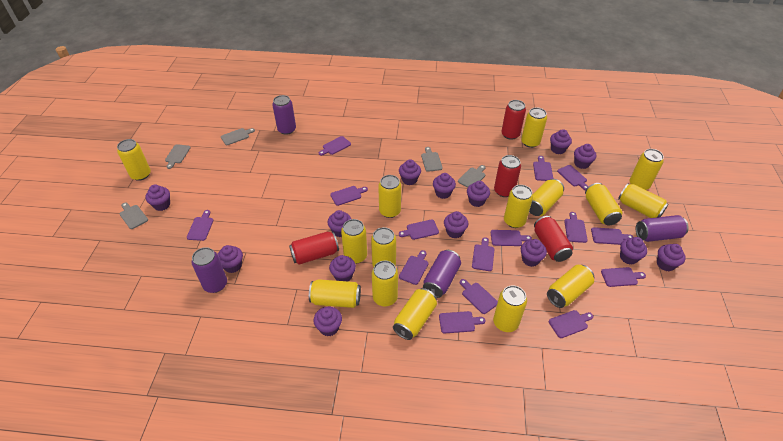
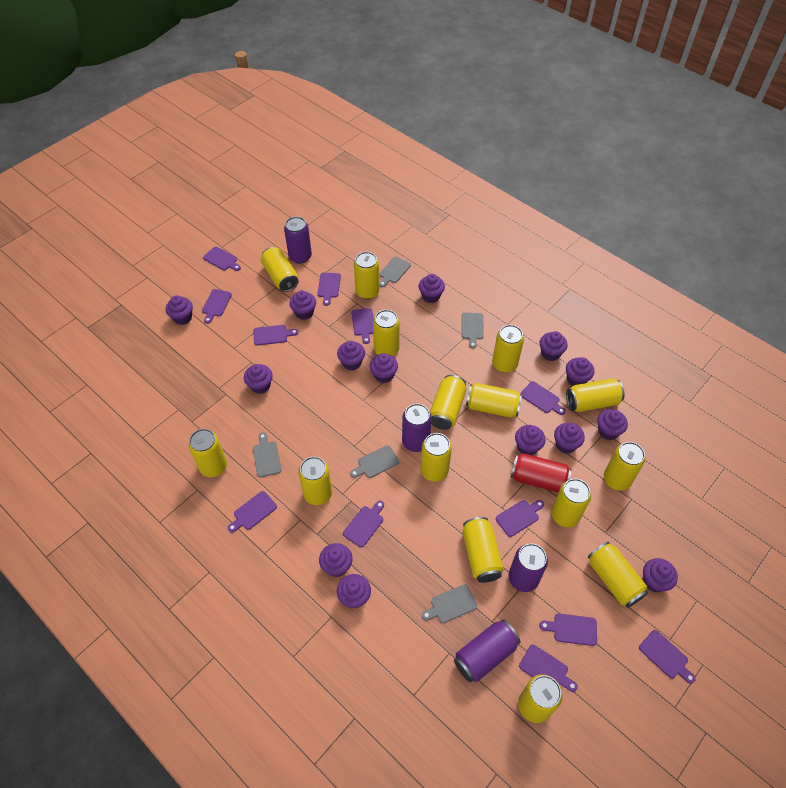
purple cutting board: 15 -> 12
red can: 4 -> 1

